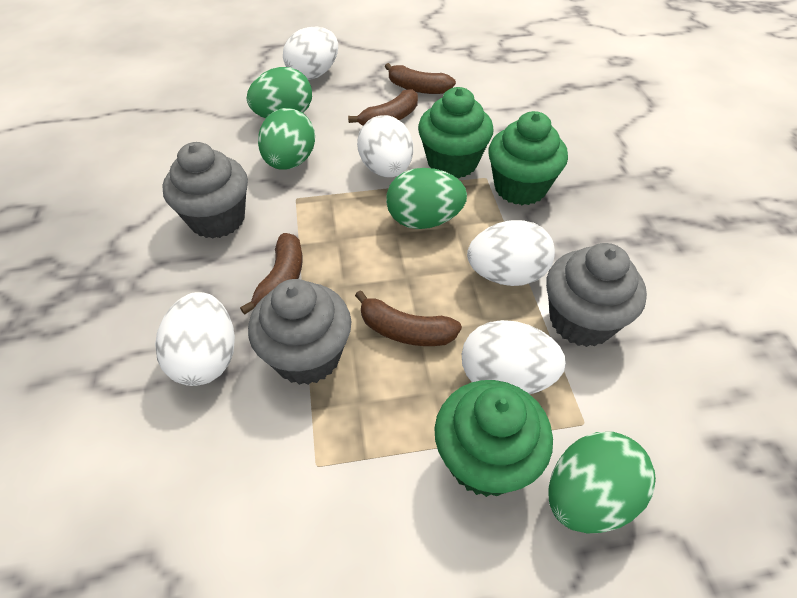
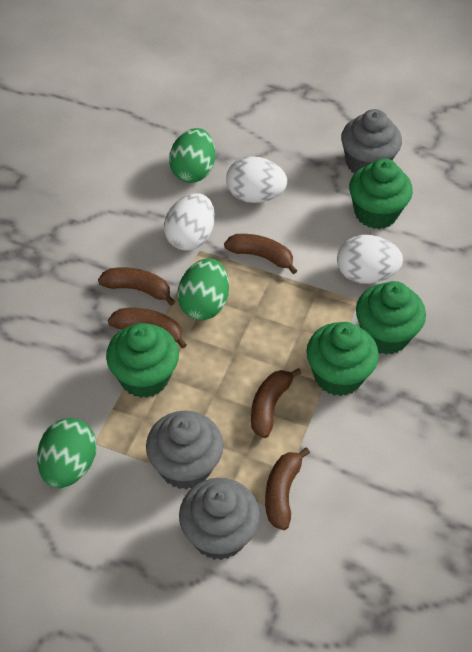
brown banana: 4 -> 5
green cupcake: 3 -> 4
green egg: 4 -> 3
white egg: 5 -> 3

